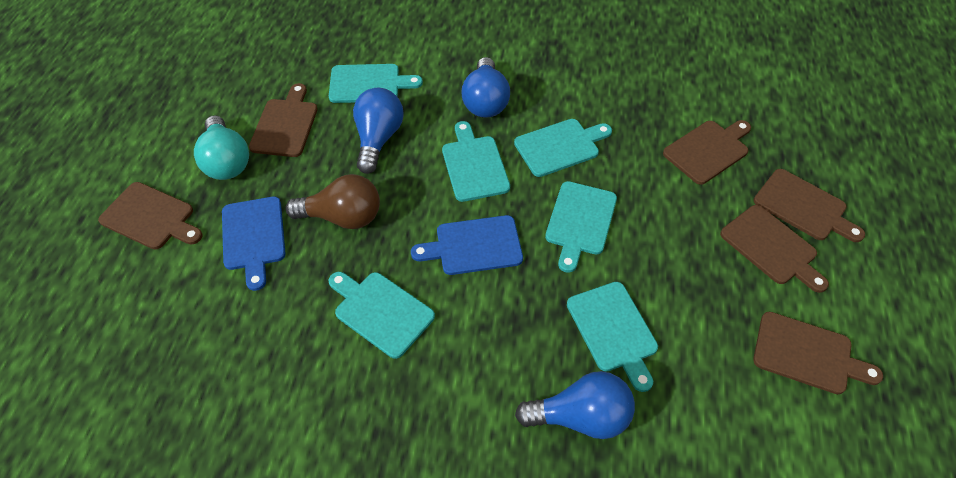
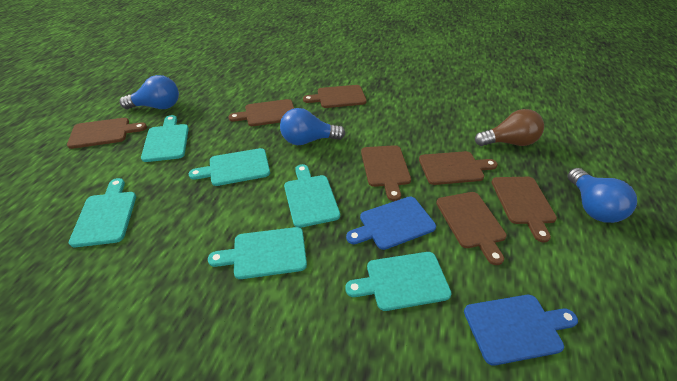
brown cutting board: 6 -> 7
turquoise light bulb: 1 -> 0

